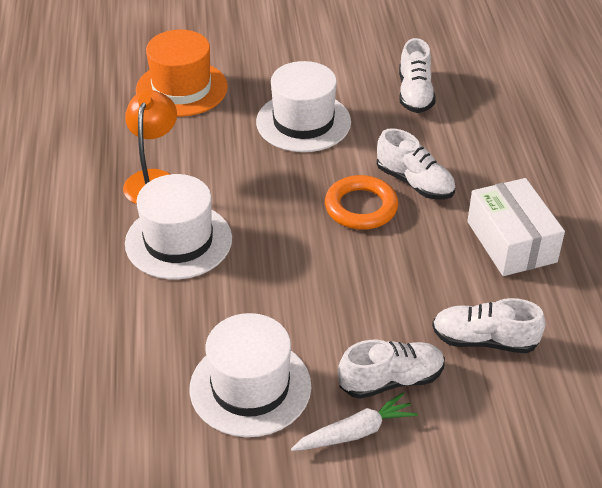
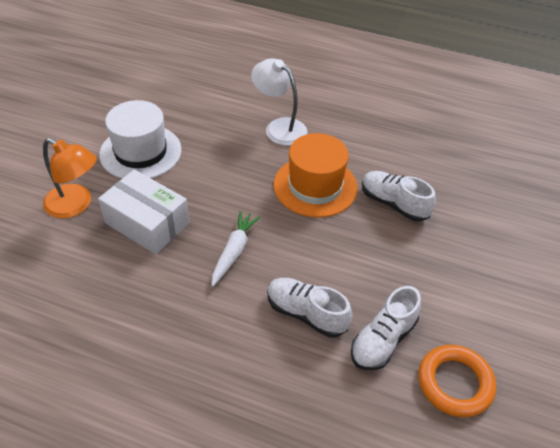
white hat: 3 -> 1
white lamp: 0 -> 1
white shoe: 4 -> 3

